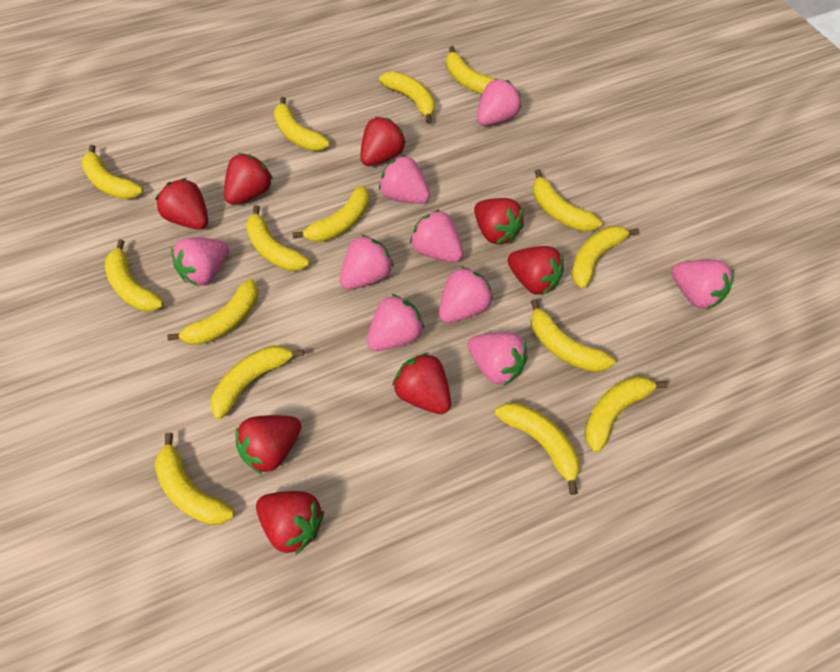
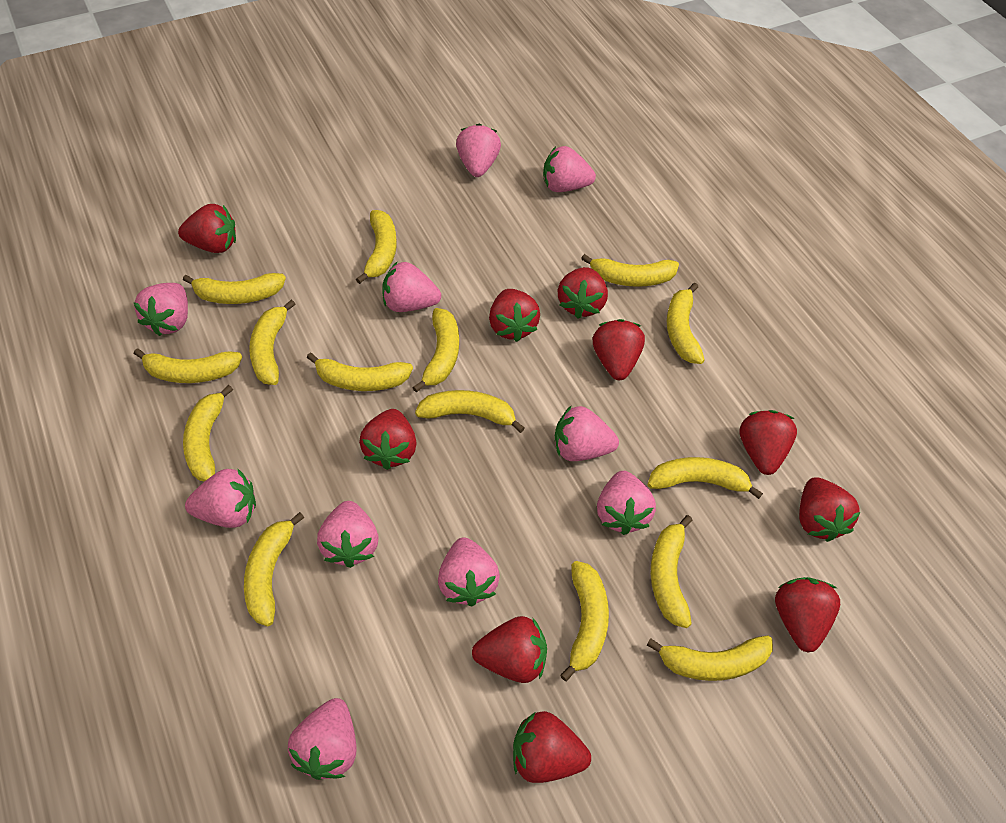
pink strawberry: 9 -> 10
red strawberry: 8 -> 10

